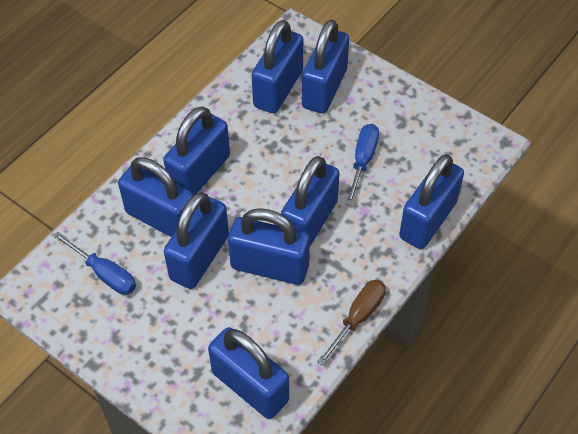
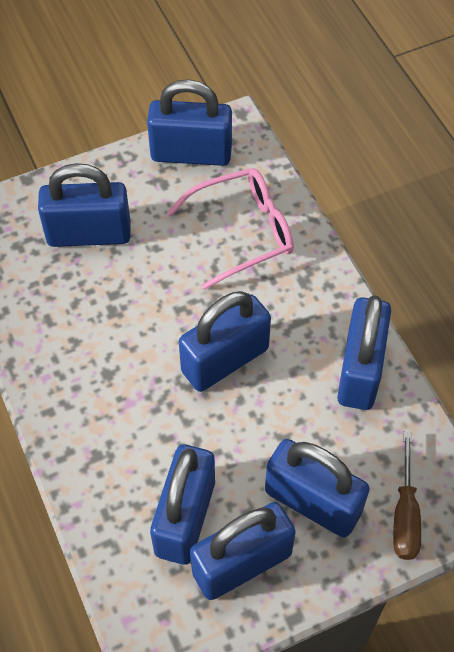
blue padlock: 9 -> 7
blue screwdriver: 2 -> 0
pink glasses: 0 -> 1

